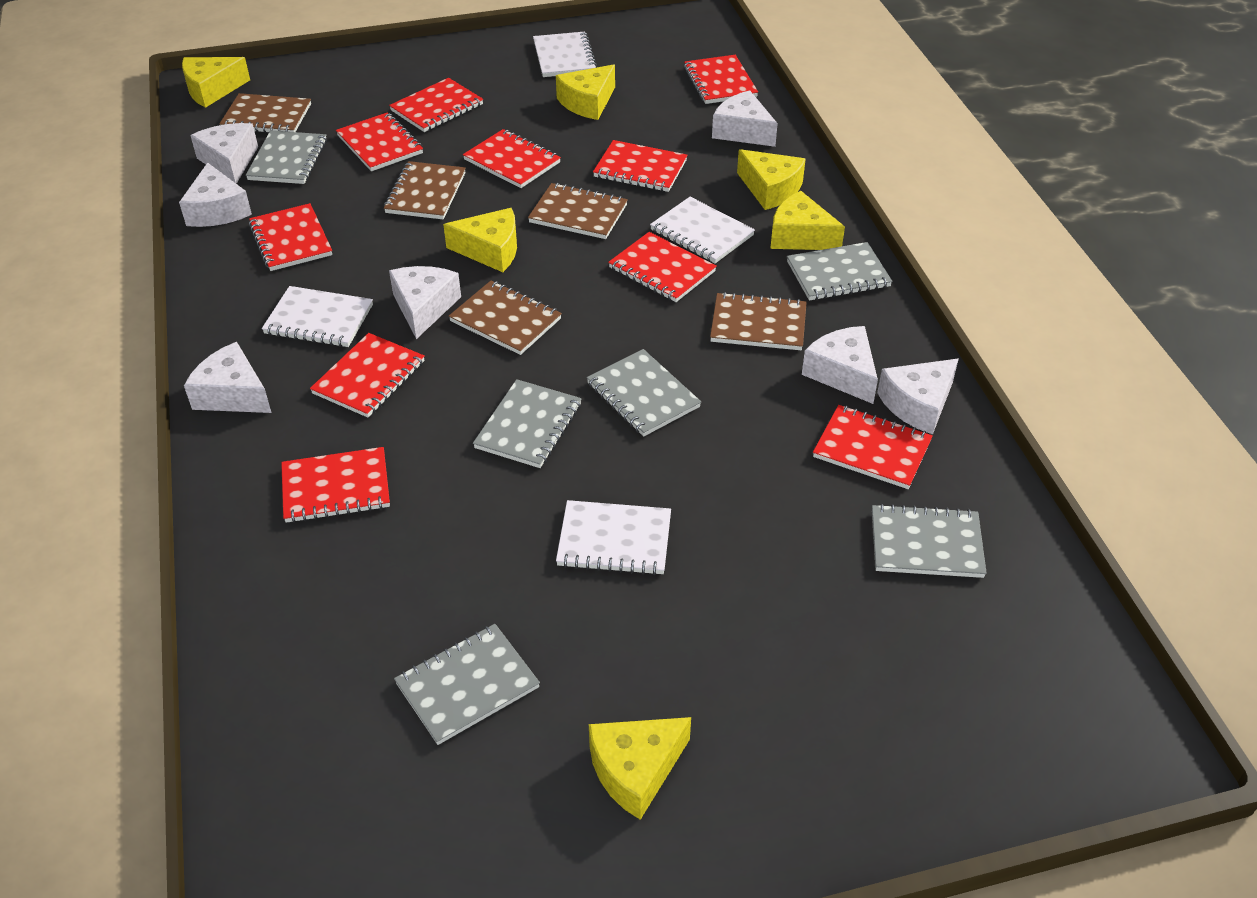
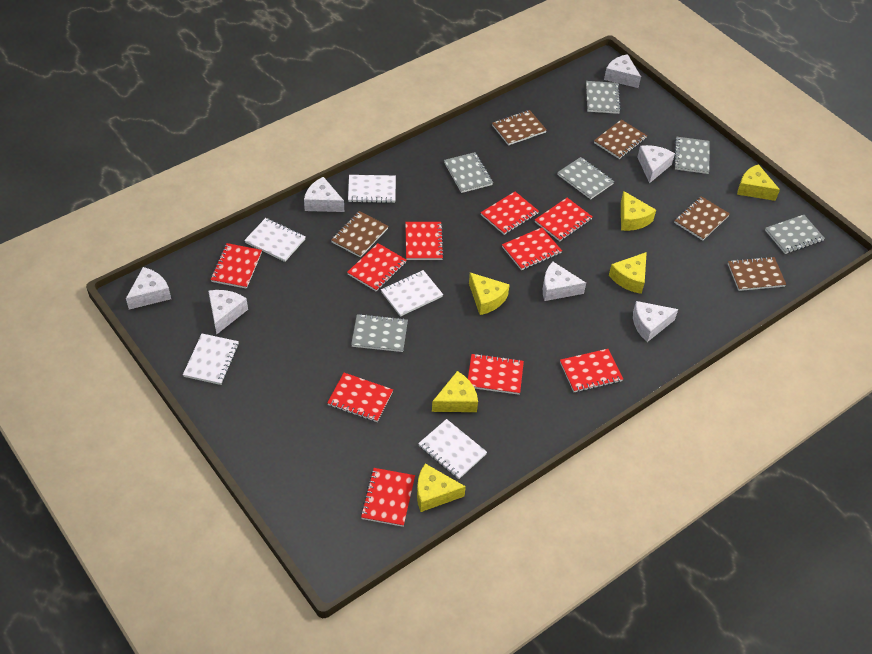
white notebook: 4 -> 5

